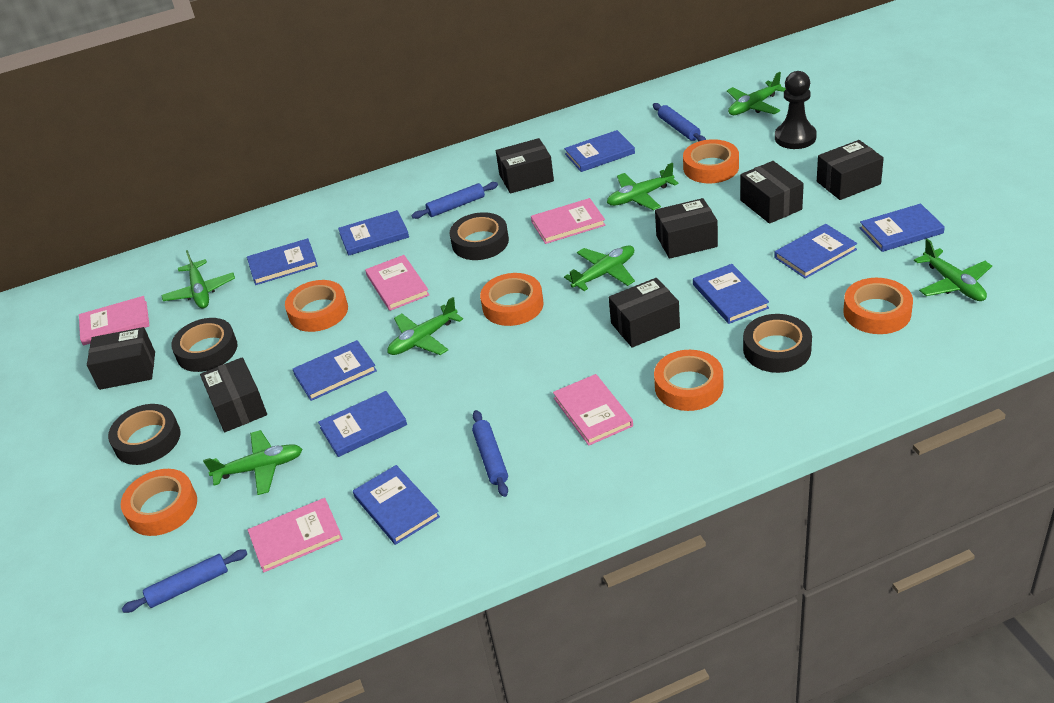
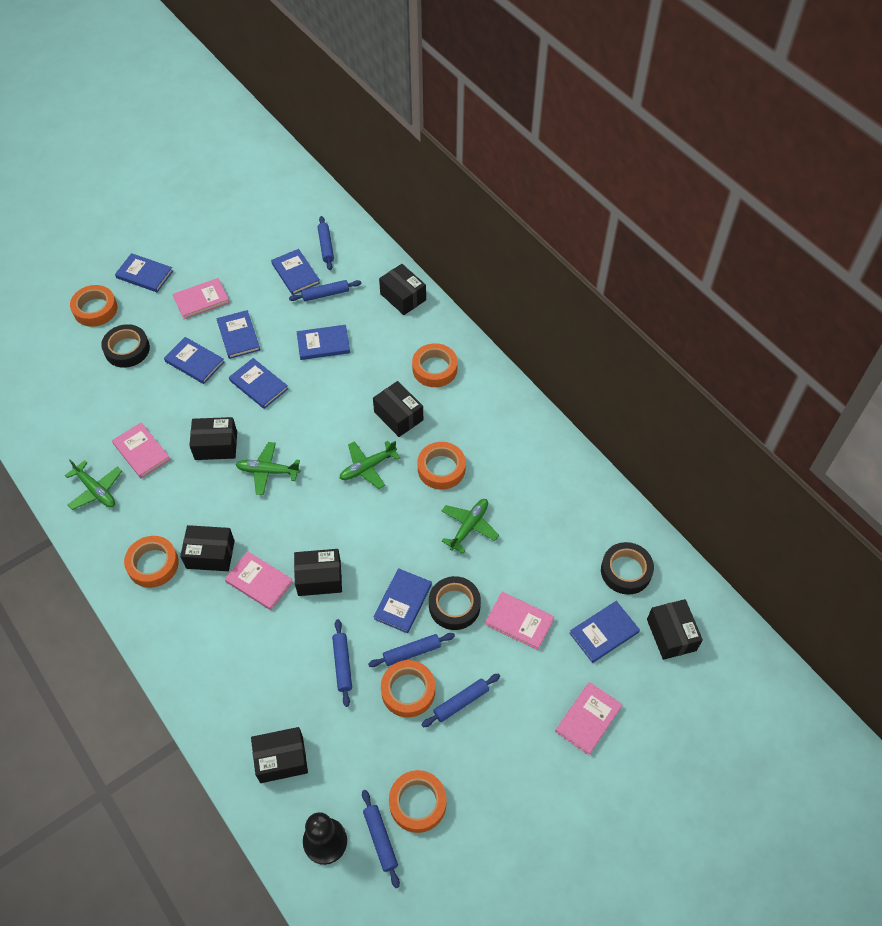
black tape: 4 -> 3
blue book: 9 -> 8
blue rolling pin: 4 -> 6
green plane: 7 -> 4

